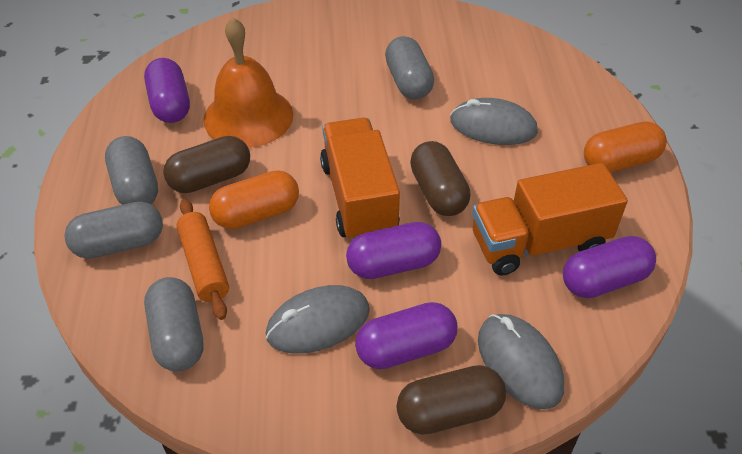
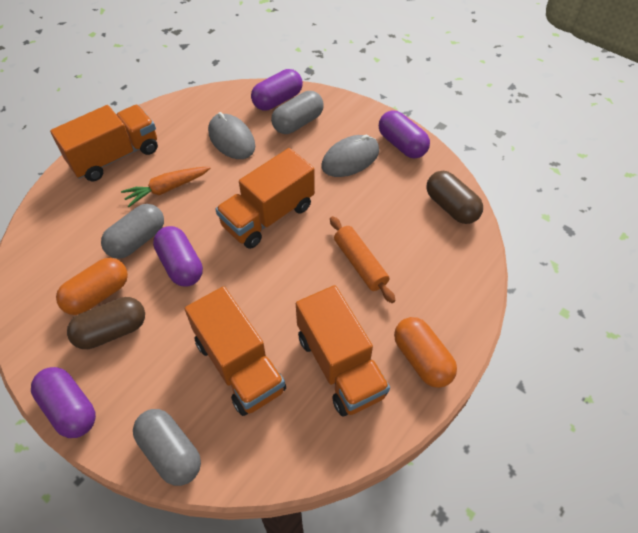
brown capsule: 3 -> 2
grey capsule: 4 -> 3
grey mouse: 3 -> 2
orange bell: 1 -> 0
orange carrot: 0 -> 1
orange truck: 2 -> 4

